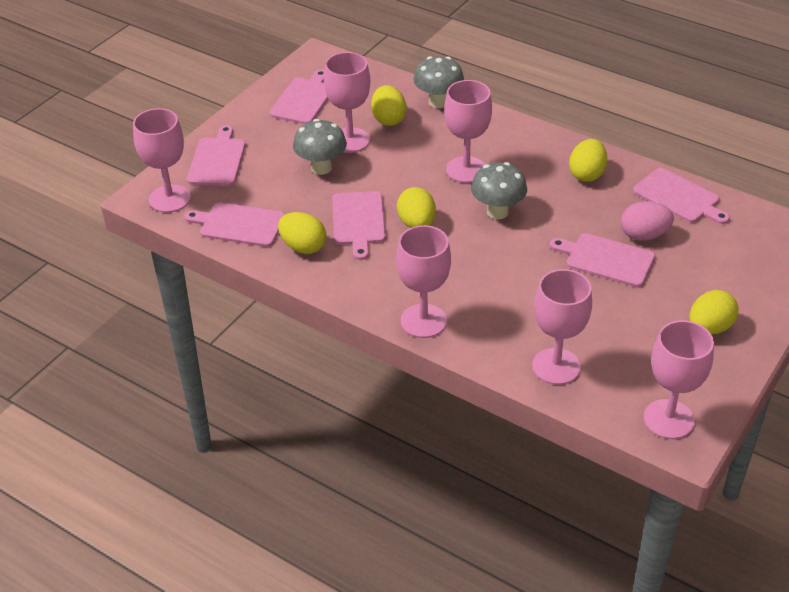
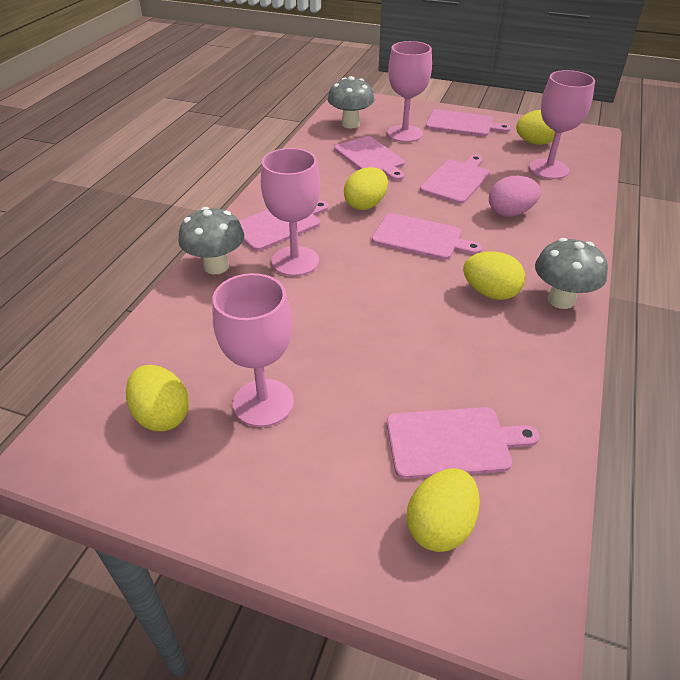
pink goblet: 6 -> 4

